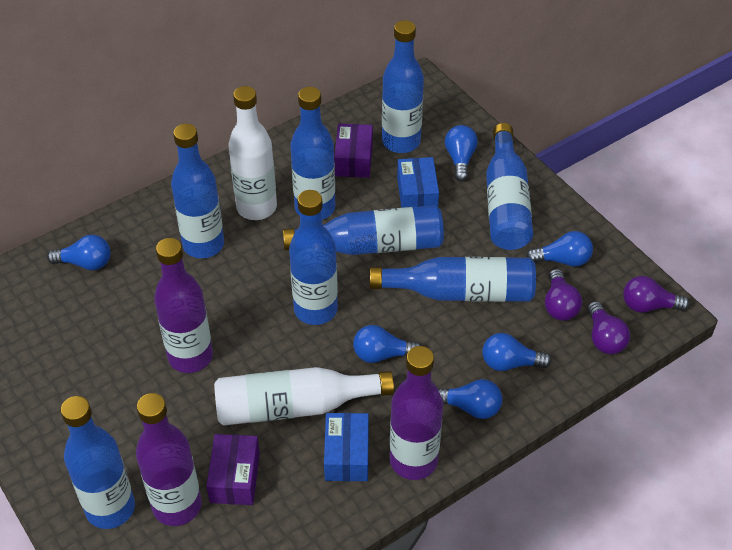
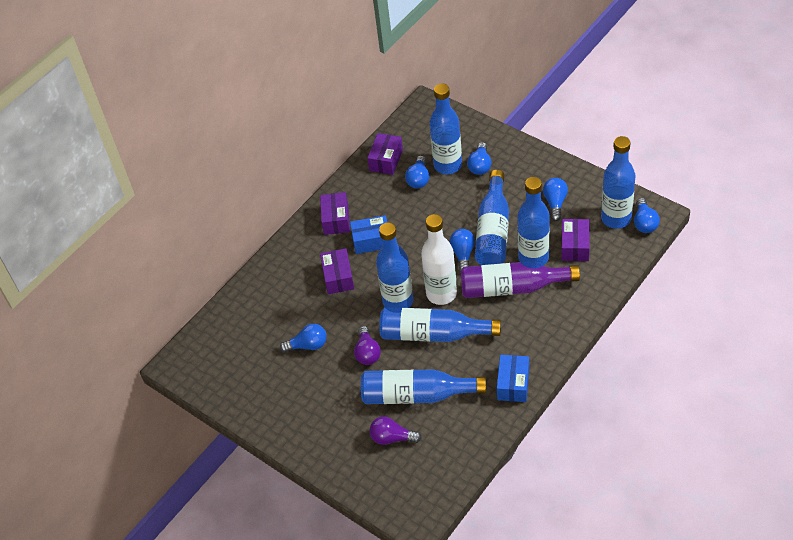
blue bottle: 8 -> 7
purple bottle: 3 -> 1
purple box: 2 -> 4
purple light bulb: 3 -> 2
white bottle: 2 -> 1

